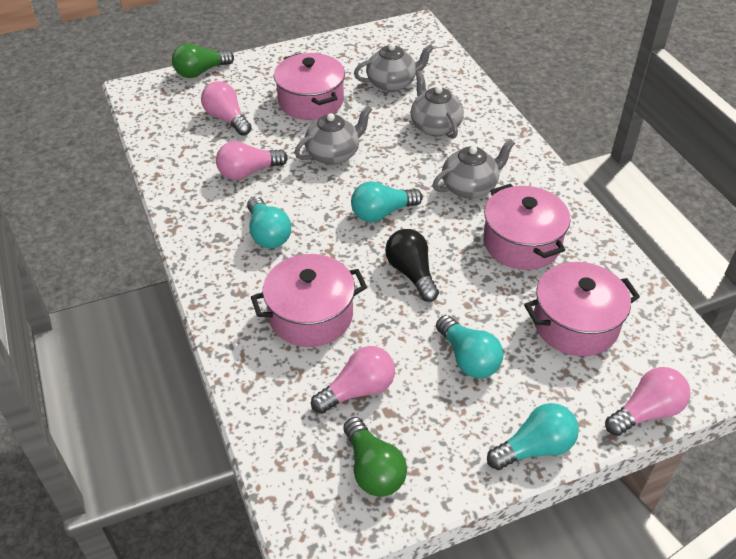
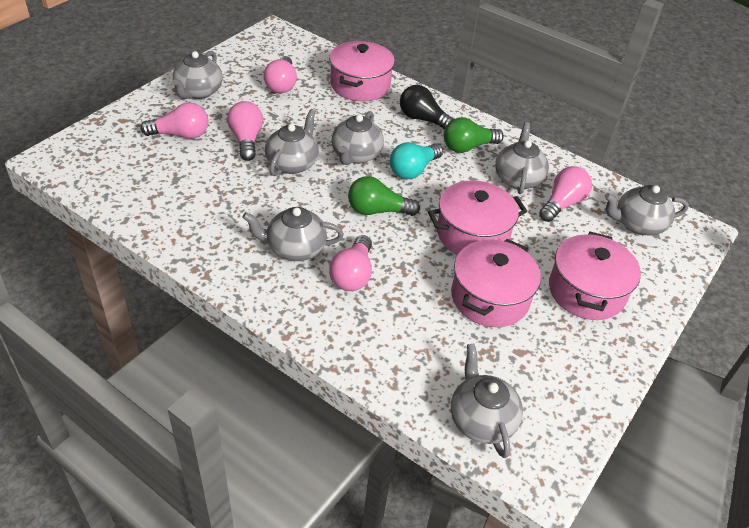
grey teapot: 4 -> 7
pink light bulb: 4 -> 5
turquoise light bulb: 4 -> 1

